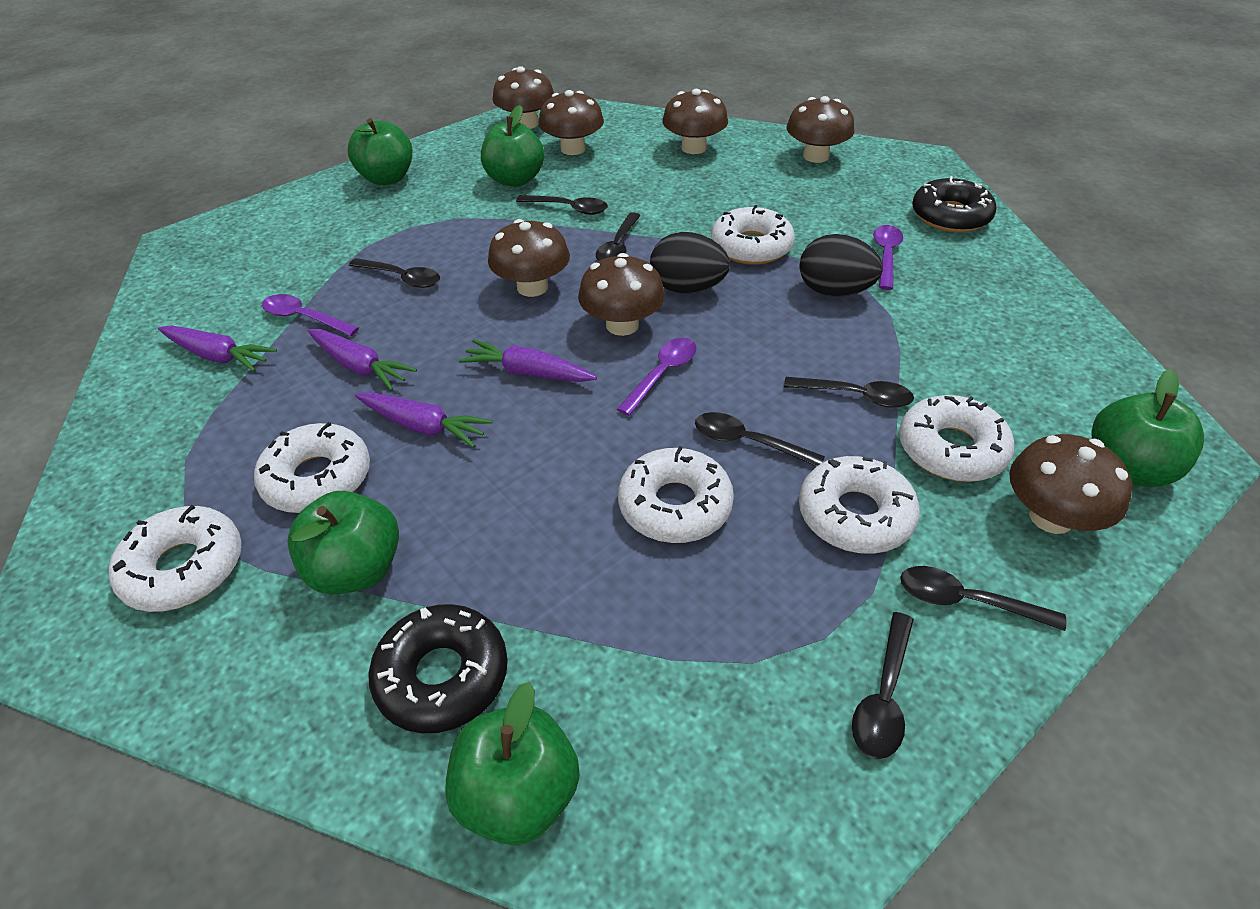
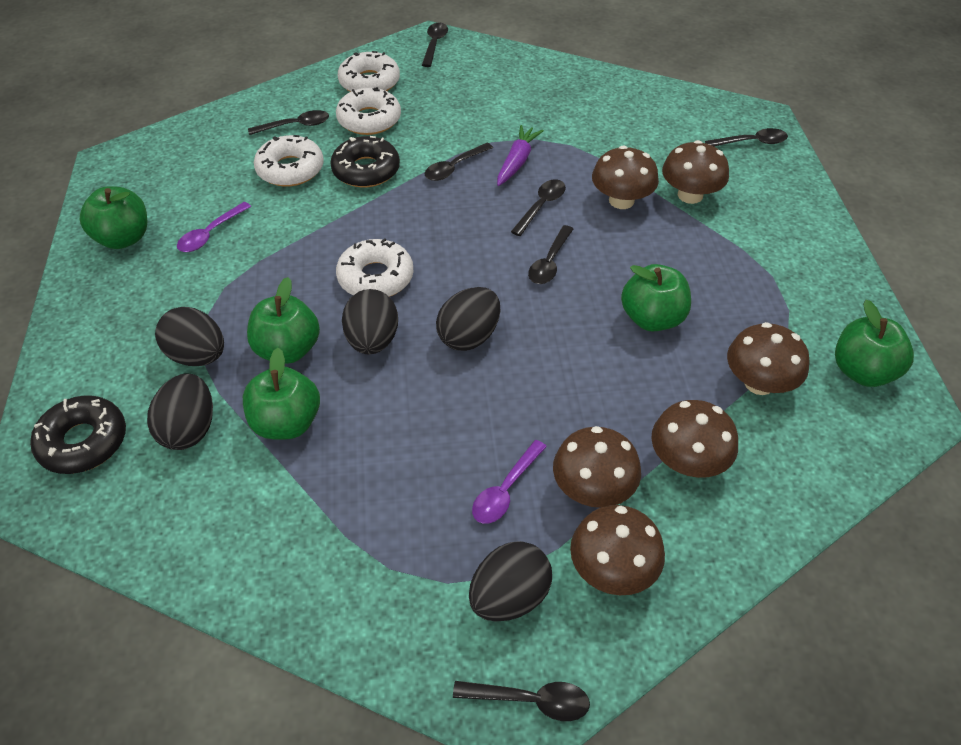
black egg: 2 -> 5
brown mushroom: 7 -> 6
purple carrot: 4 -> 1
purple spoon: 3 -> 2
white donut: 6 -> 4

